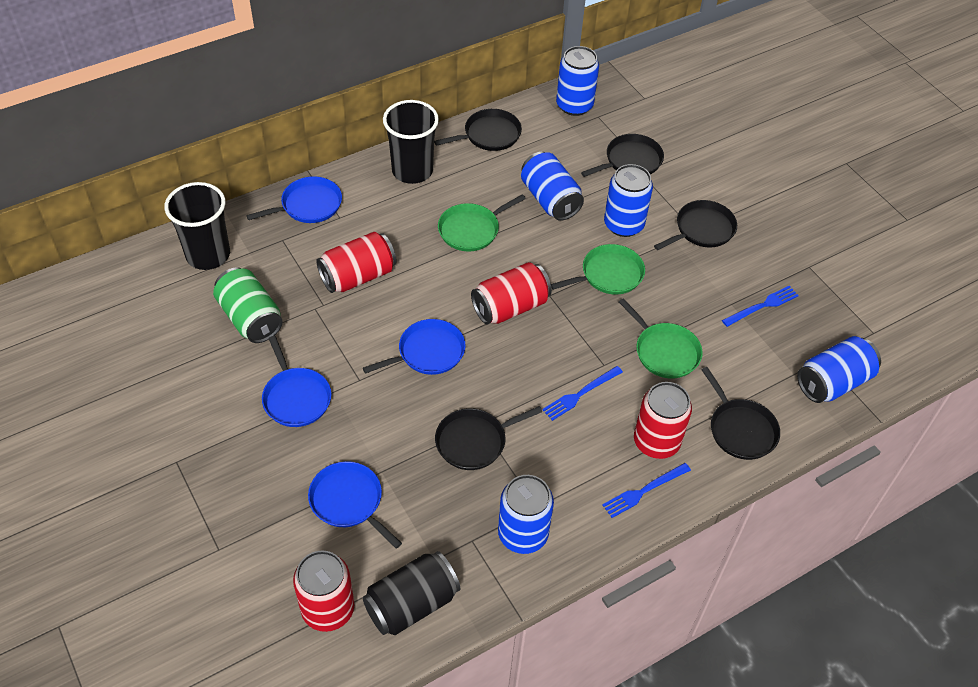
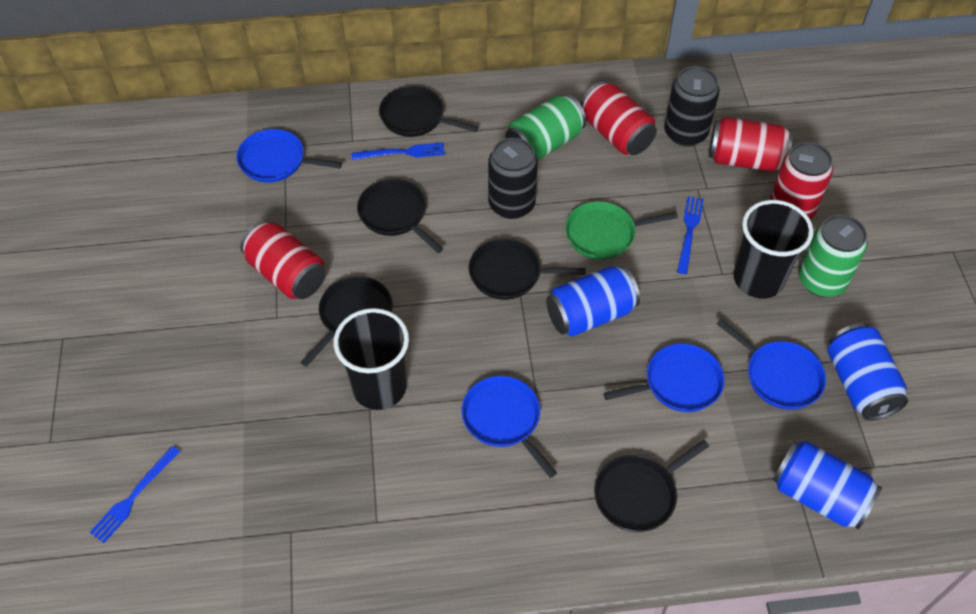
black can: 1 -> 2
blue can: 5 -> 3
green can: 1 -> 2
green pan: 3 -> 1

